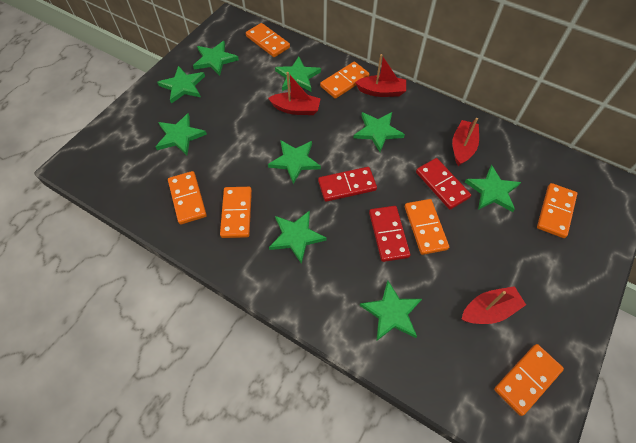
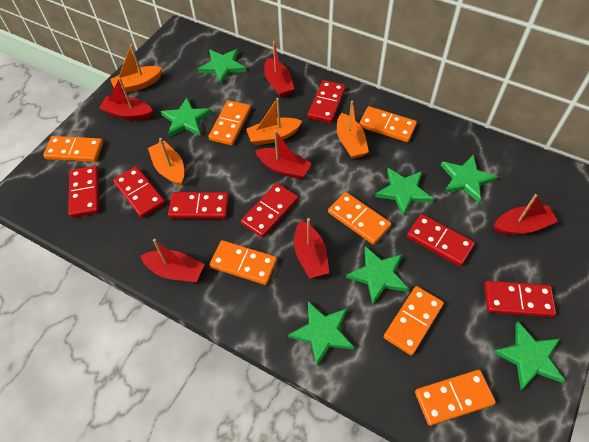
green star: 9 -> 7
orange boat: 0 -> 4
red boat: 4 -> 6
red domino: 3 -> 7

